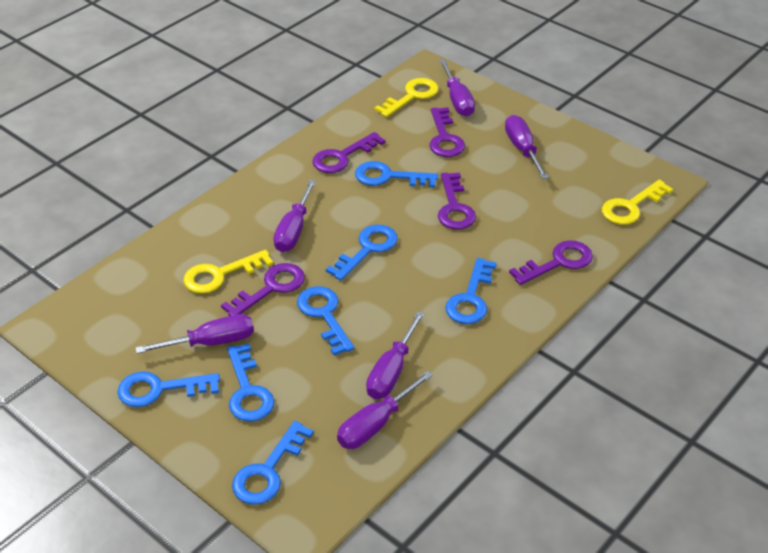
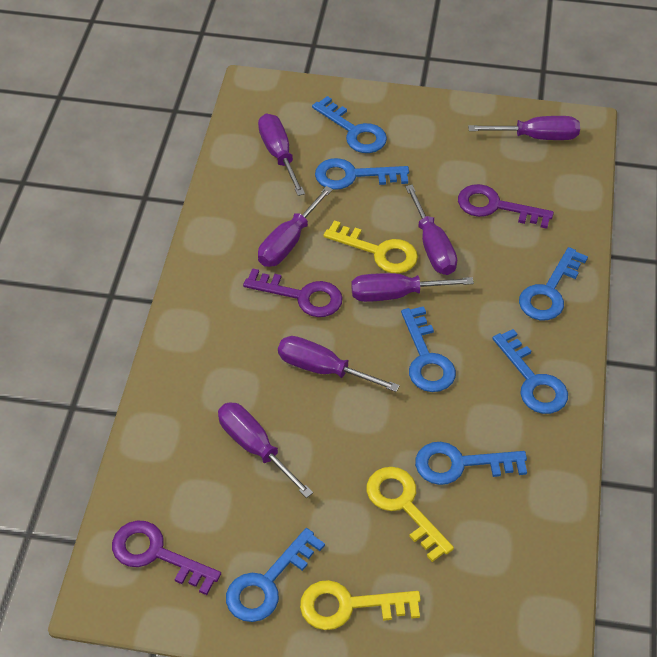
purple key: 5 -> 3
purple screwdriver: 6 -> 7

